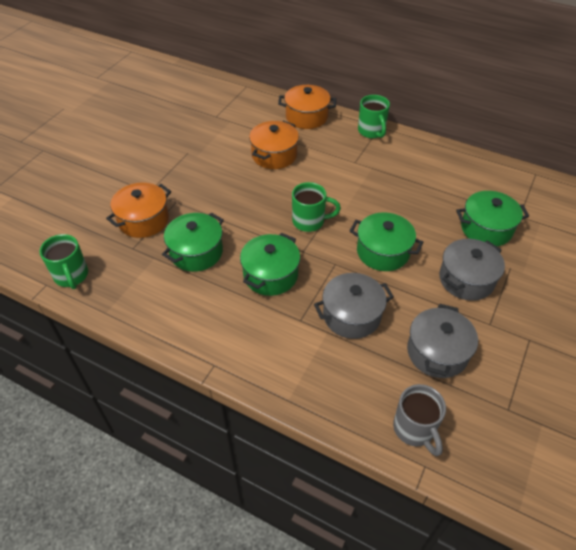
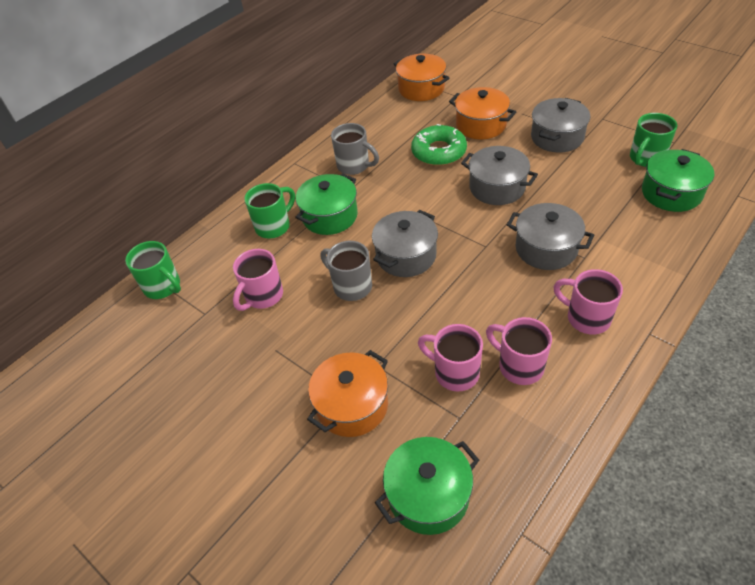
green donut: 0 -> 1
green pot: 4 -> 3
grey mug: 1 -> 2
grey pot: 3 -> 4
pink mug: 0 -> 4

